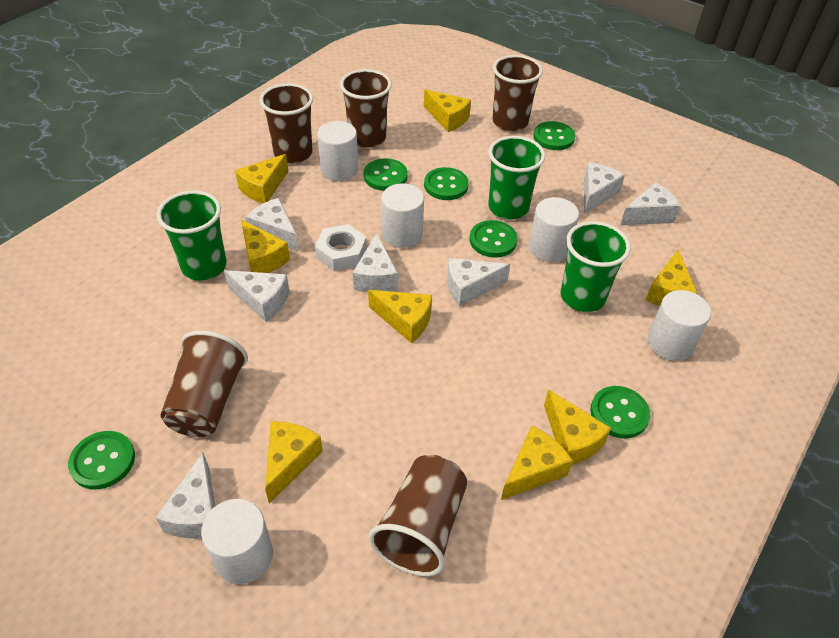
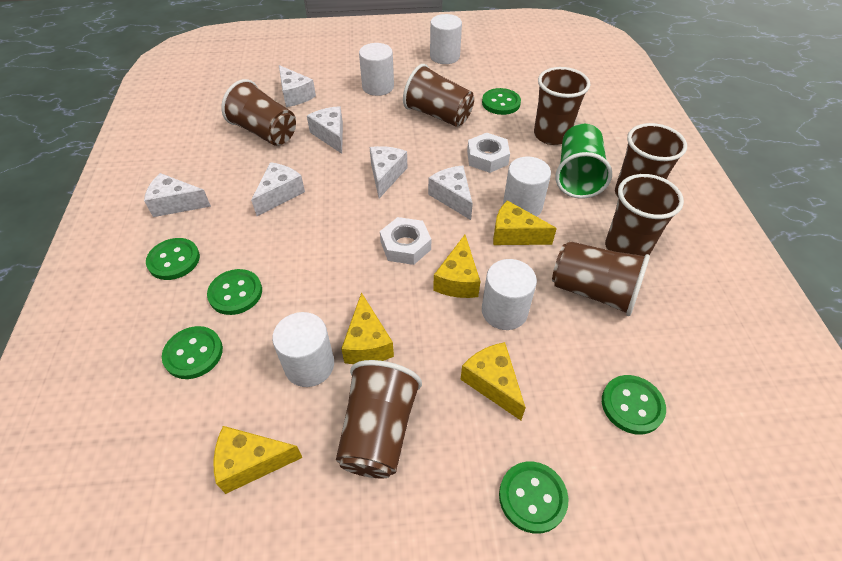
brown cup: 5 -> 7
green cup: 3 -> 1
white cheese: 7 -> 6
white nut: 1 -> 2
yellow cheese: 8 -> 5

